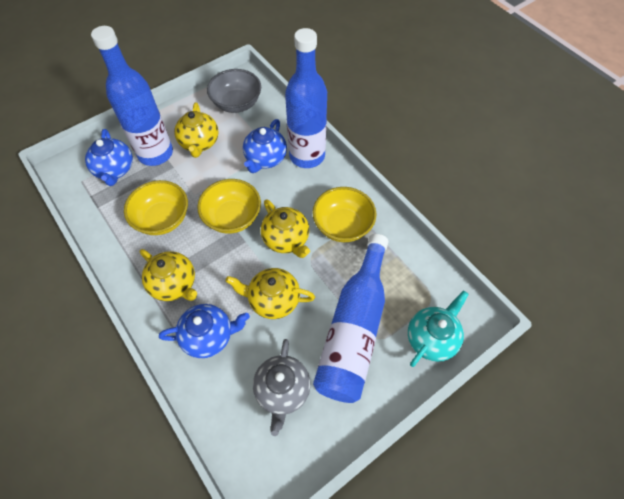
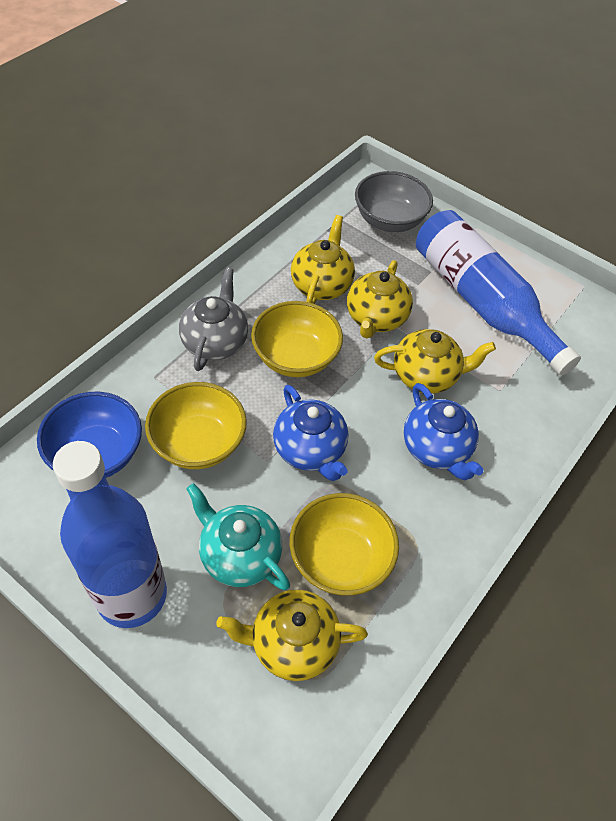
blue bottle: 3 -> 2
blue bowl: 0 -> 1
blue teapot: 3 -> 2

